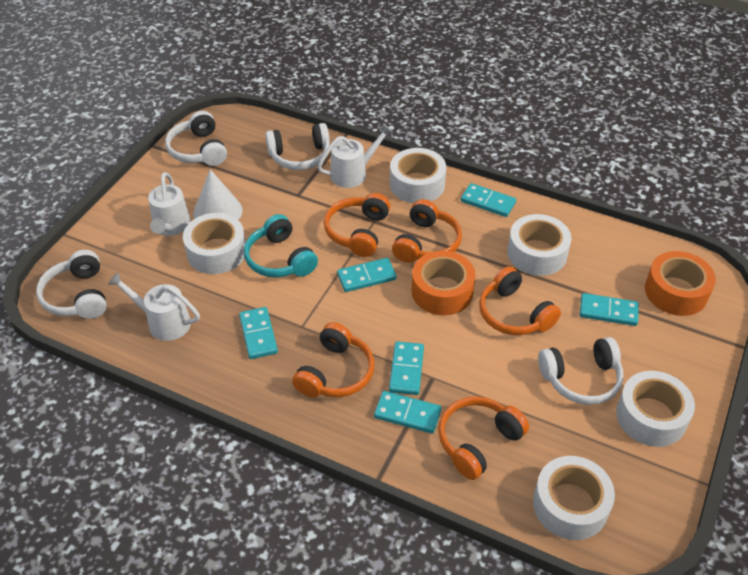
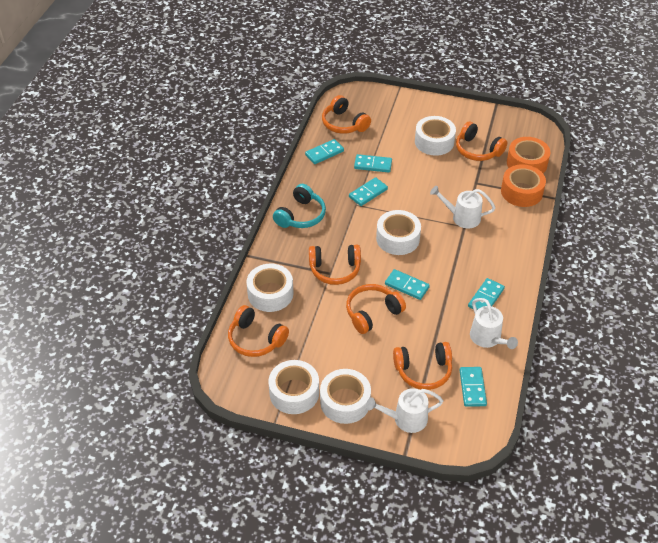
orange headphones: 5 -> 6
white cone: 1 -> 0
white headphones: 4 -> 0

